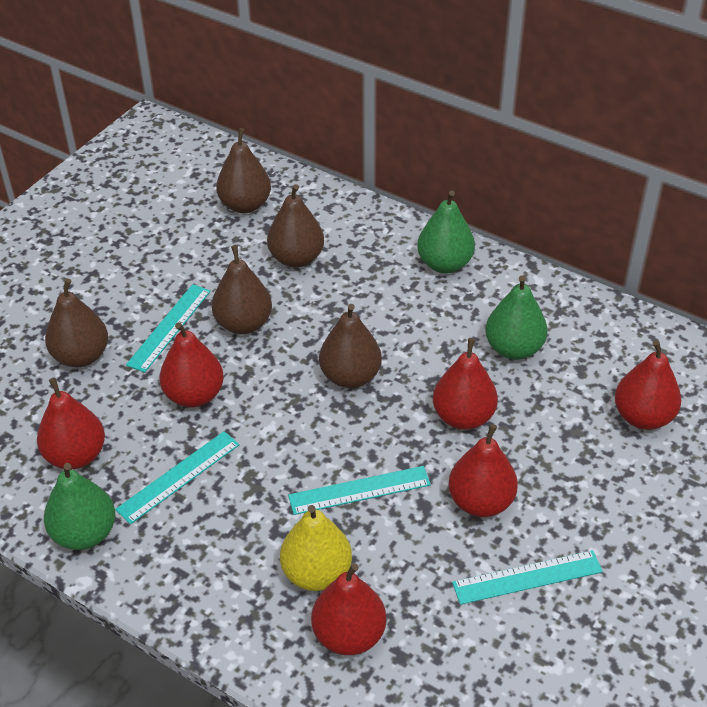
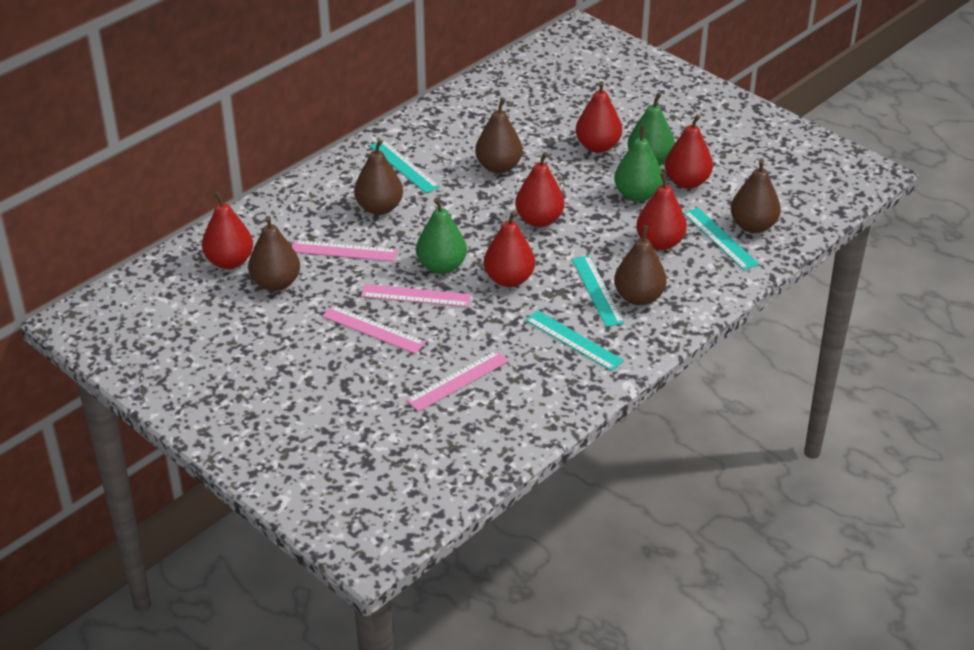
pink ruler: 0 -> 4
yellow pear: 1 -> 0

